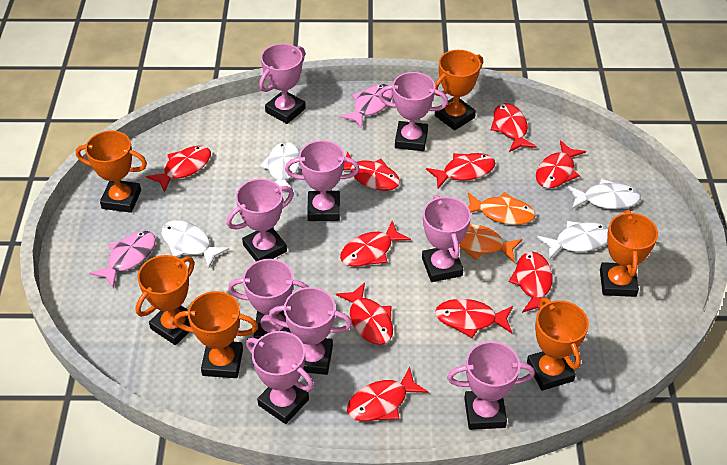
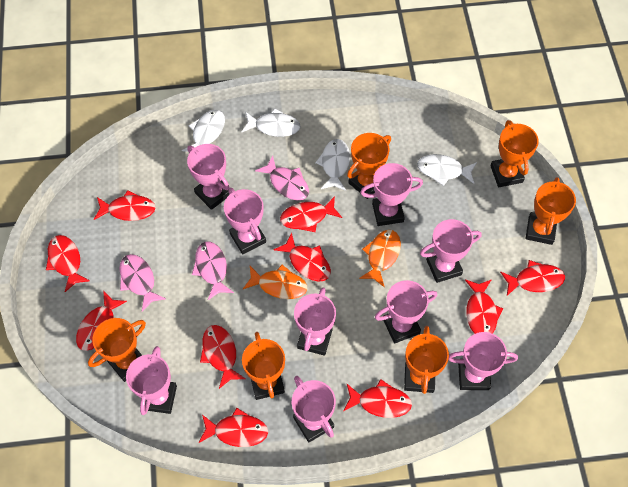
pink fish: 2 -> 3

